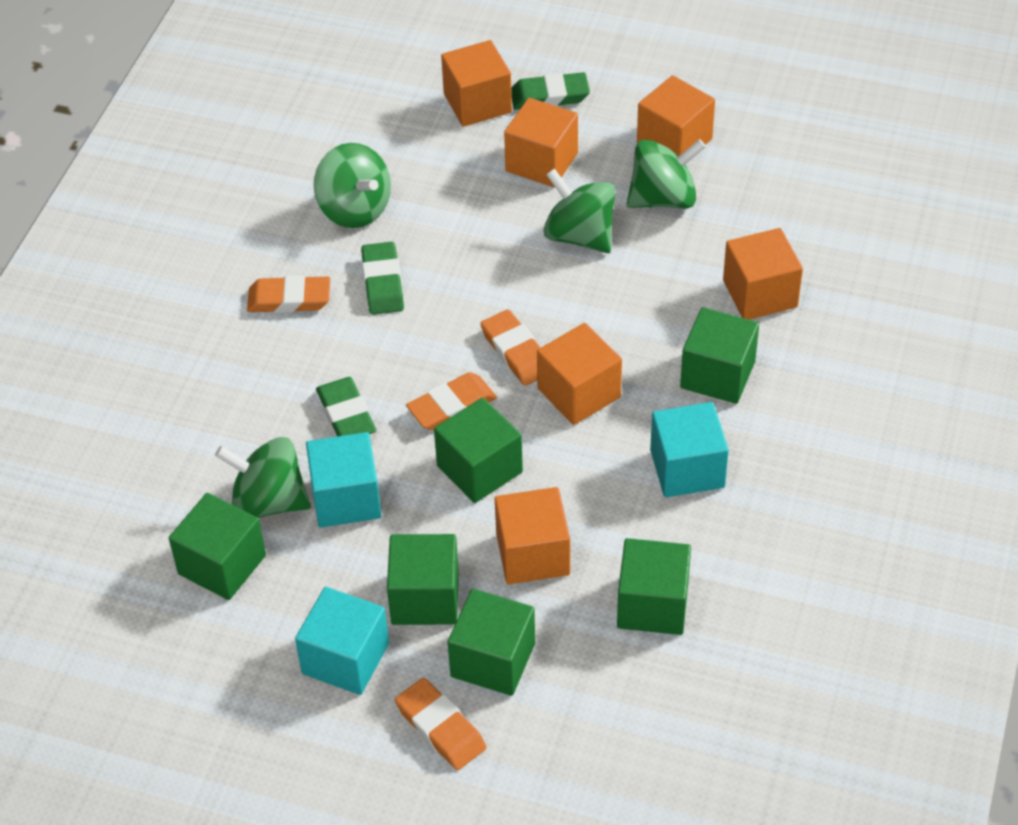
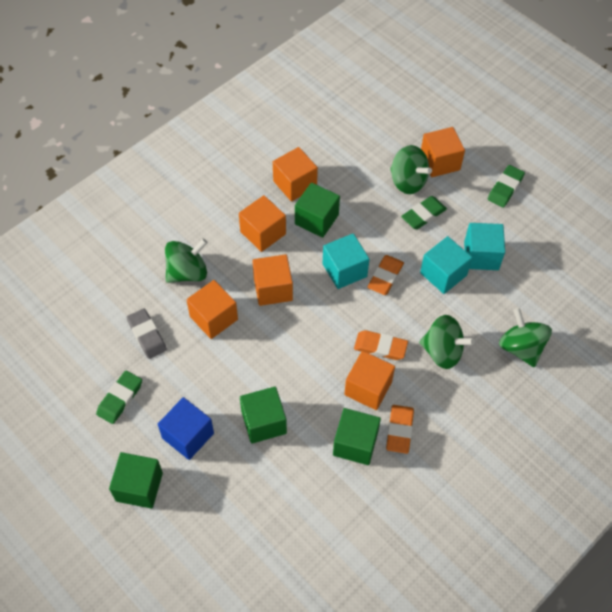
blue cube: 0 -> 1
green cube: 6 -> 4
grey eraser: 0 -> 1
orange eraser: 4 -> 3

